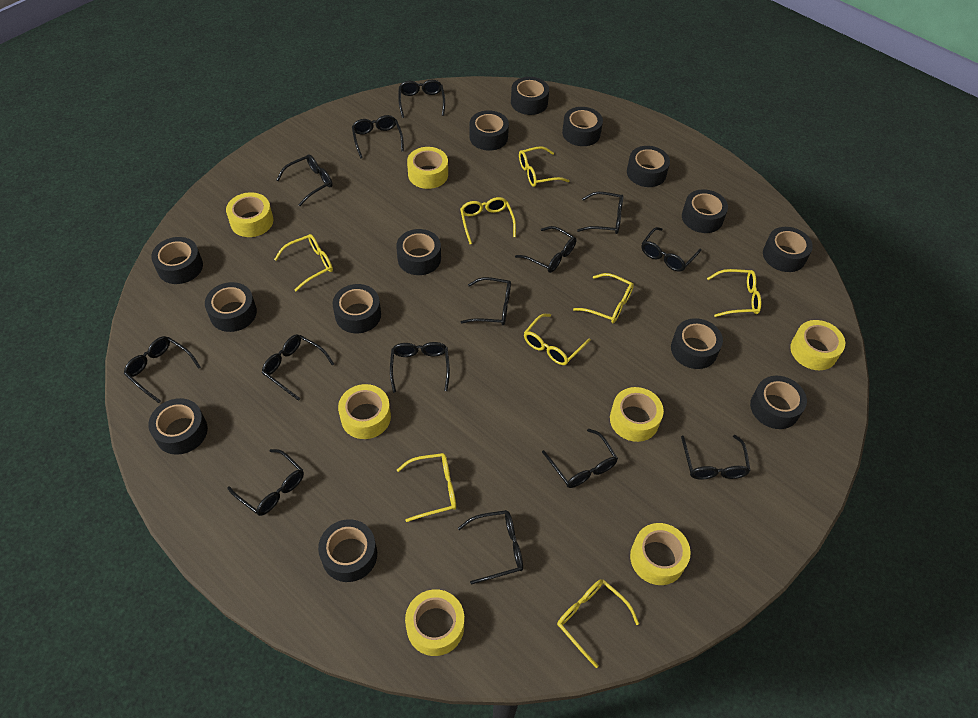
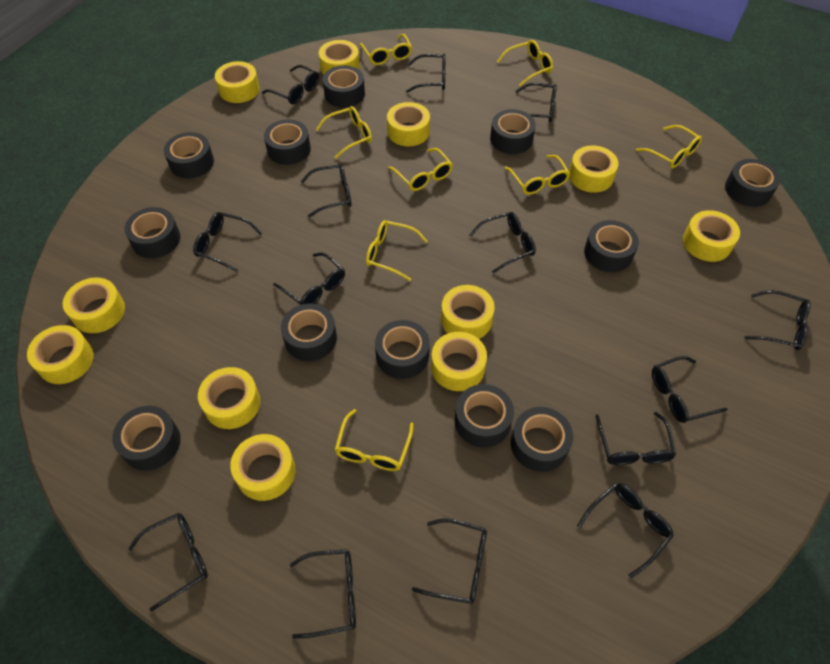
black tape: 14 -> 12
yellow tape: 7 -> 11

